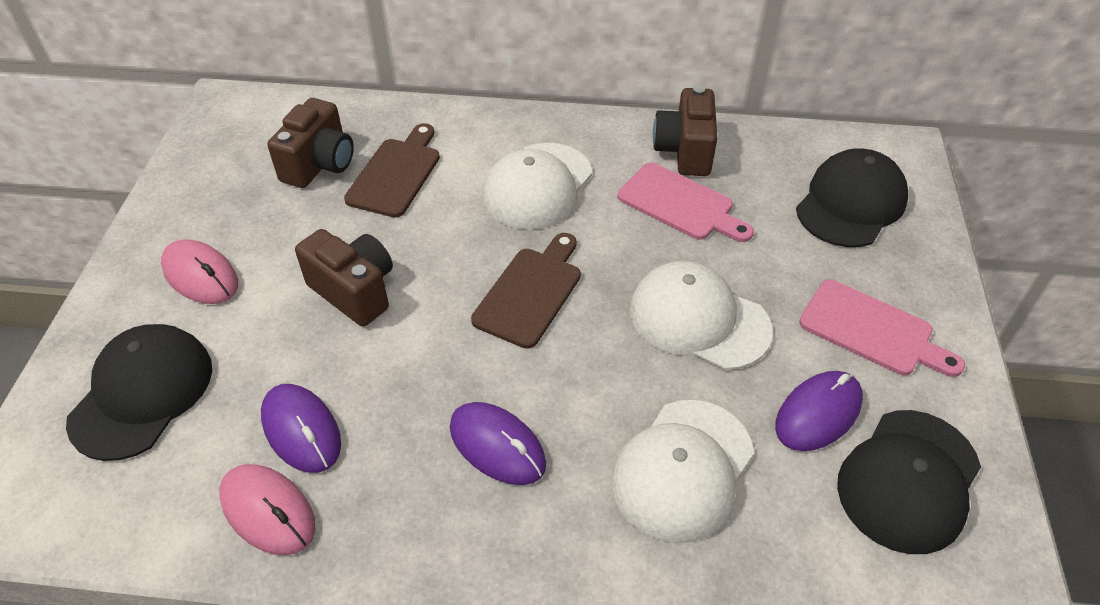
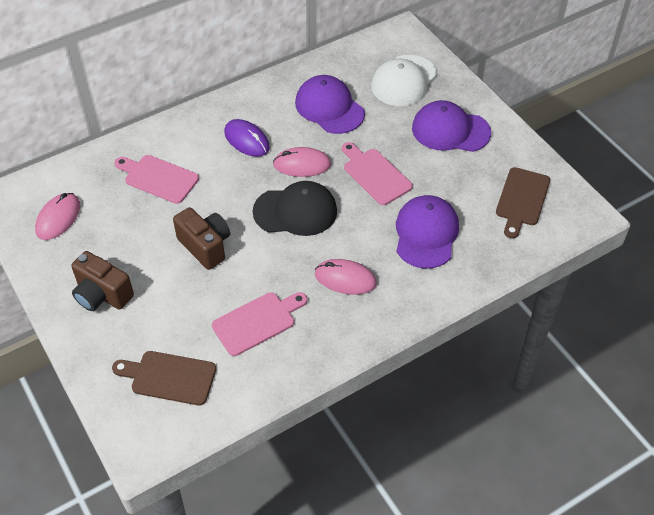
black cap: 3 -> 1
brown camera: 3 -> 2
pink cutting board: 2 -> 3
pink mouse: 2 -> 3
purple cap: 0 -> 3
purple mouse: 3 -> 1
white cap: 3 -> 1

